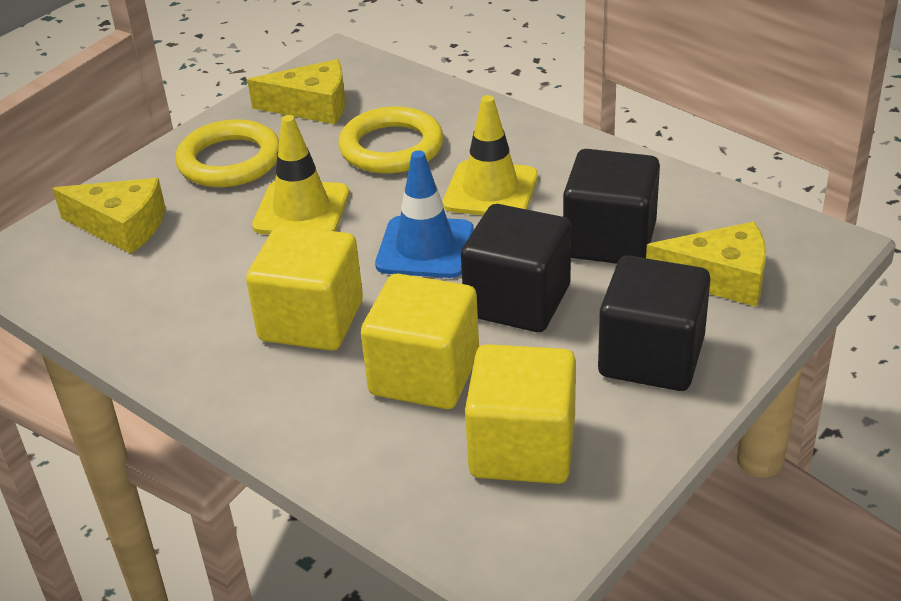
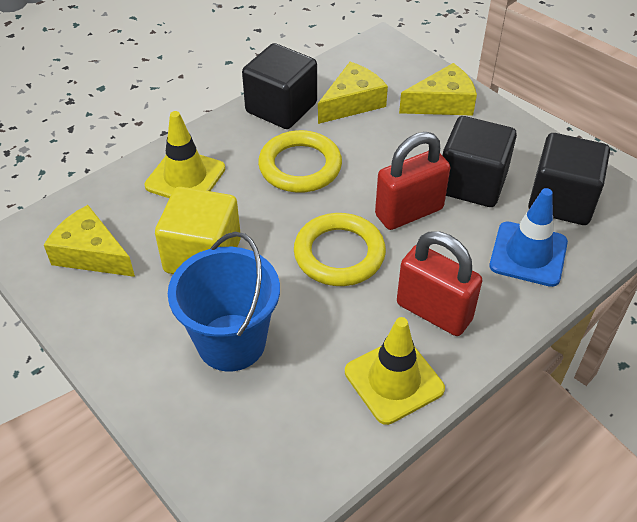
blue bucket: 0 -> 1
red padlock: 0 -> 2
yellow cube: 3 -> 1

